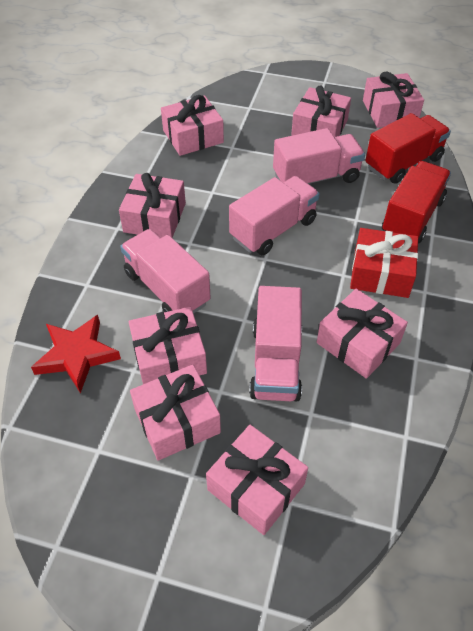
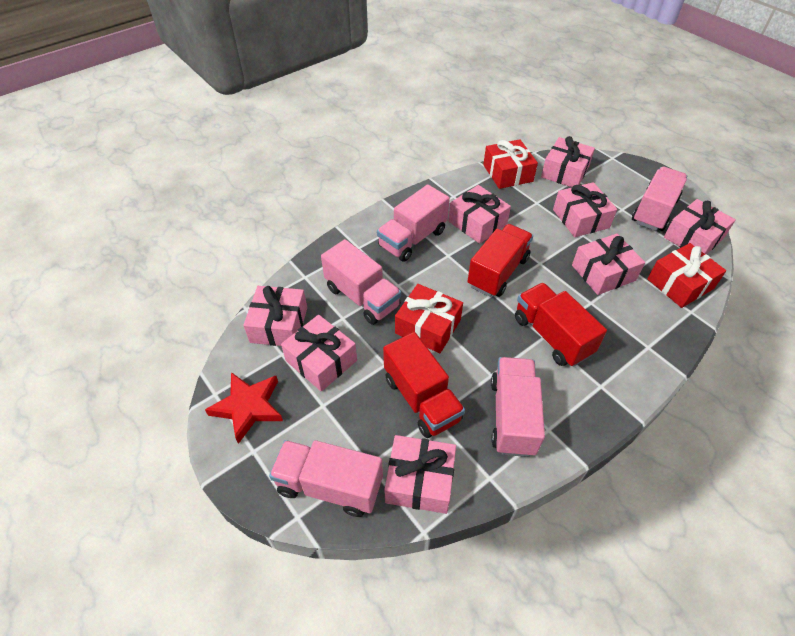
pink truck: 4 -> 5
red gift: 1 -> 3
red truck: 2 -> 3

